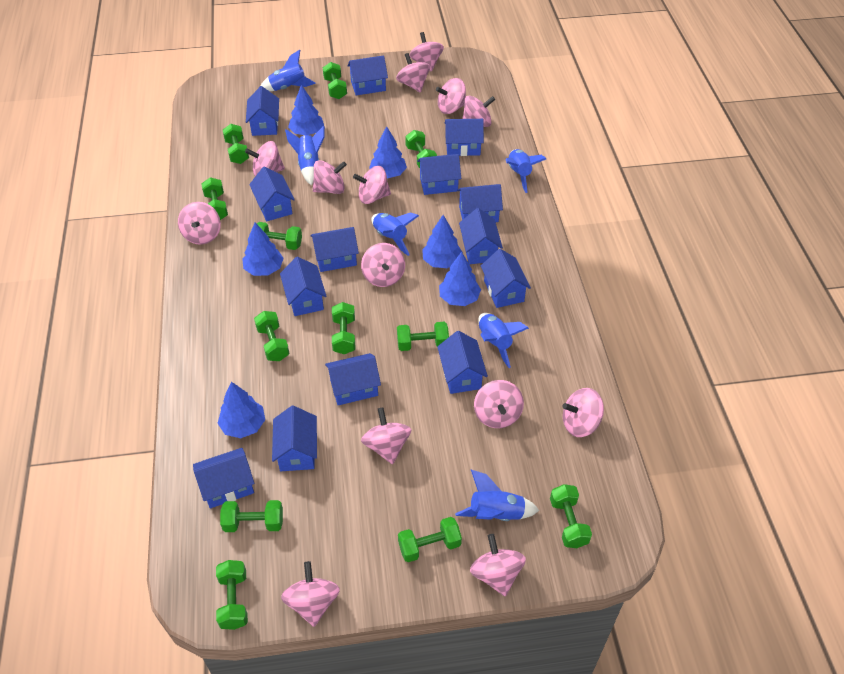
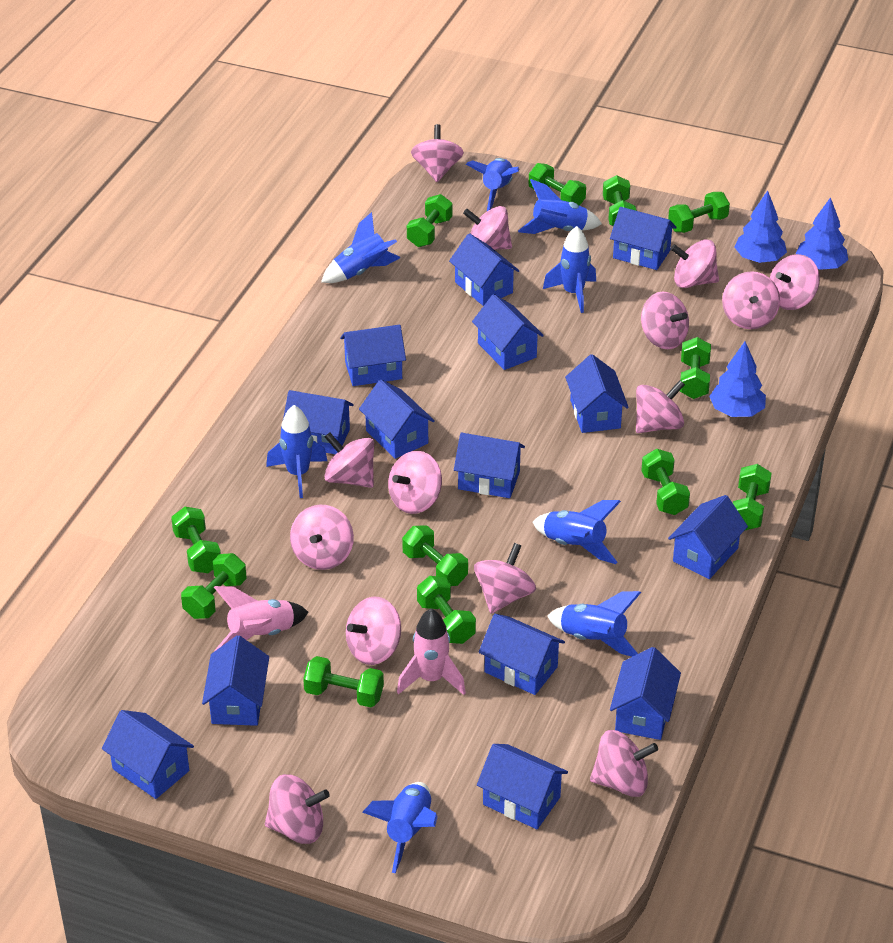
blue rocket: 6 -> 8
blue tree: 6 -> 3
pink rocket: 0 -> 2

